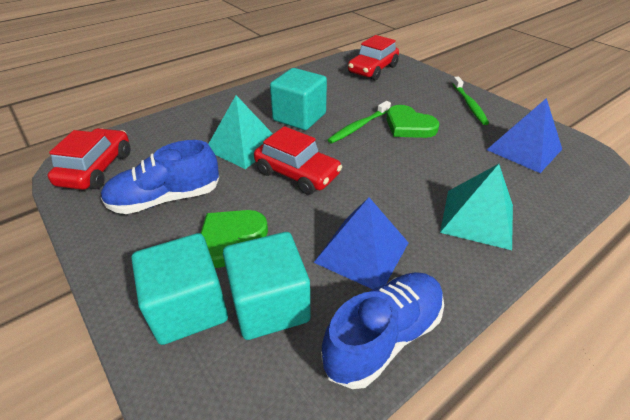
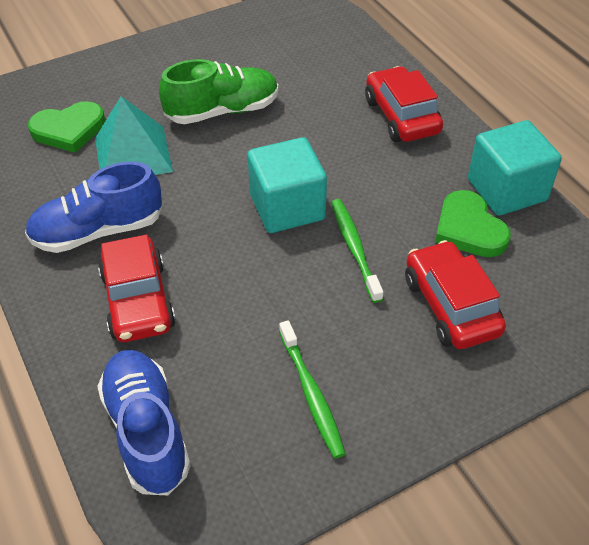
blue pyramid: 2 -> 0
green shoe: 0 -> 1
turquoise cube: 3 -> 2
turquoise pyramid: 2 -> 1

